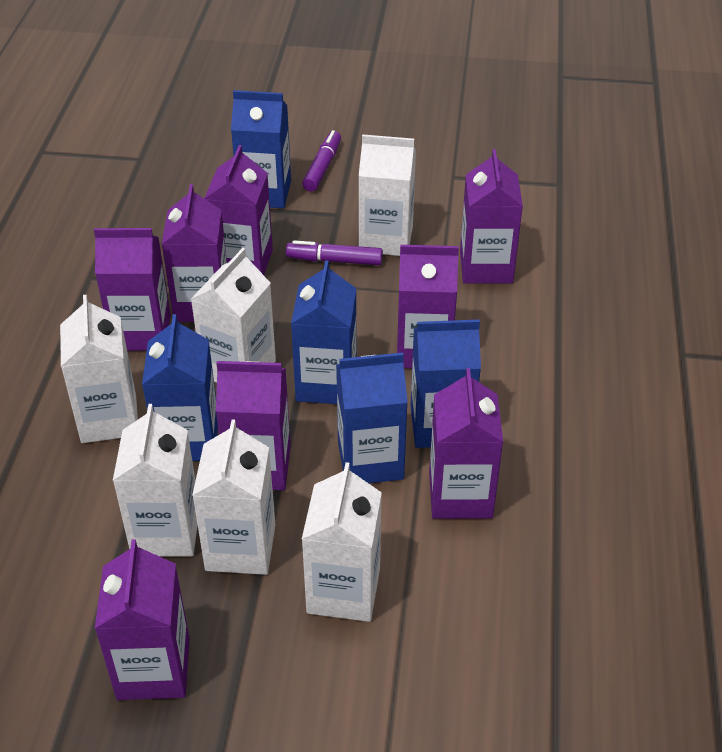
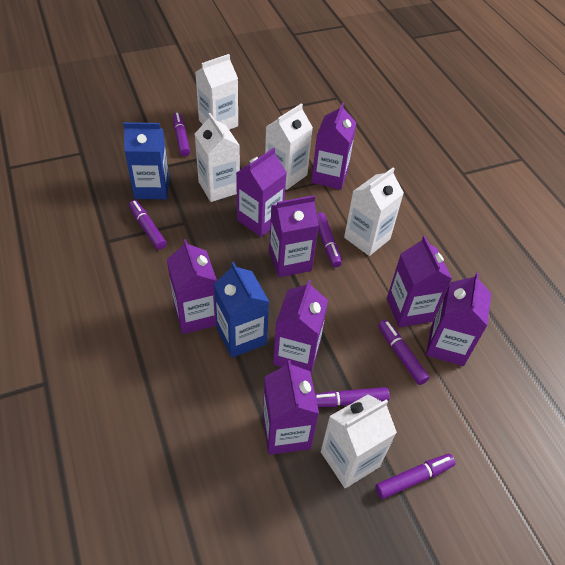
blue carton: 5 -> 2
purple marker: 2 -> 6
white carton: 6 -> 5

